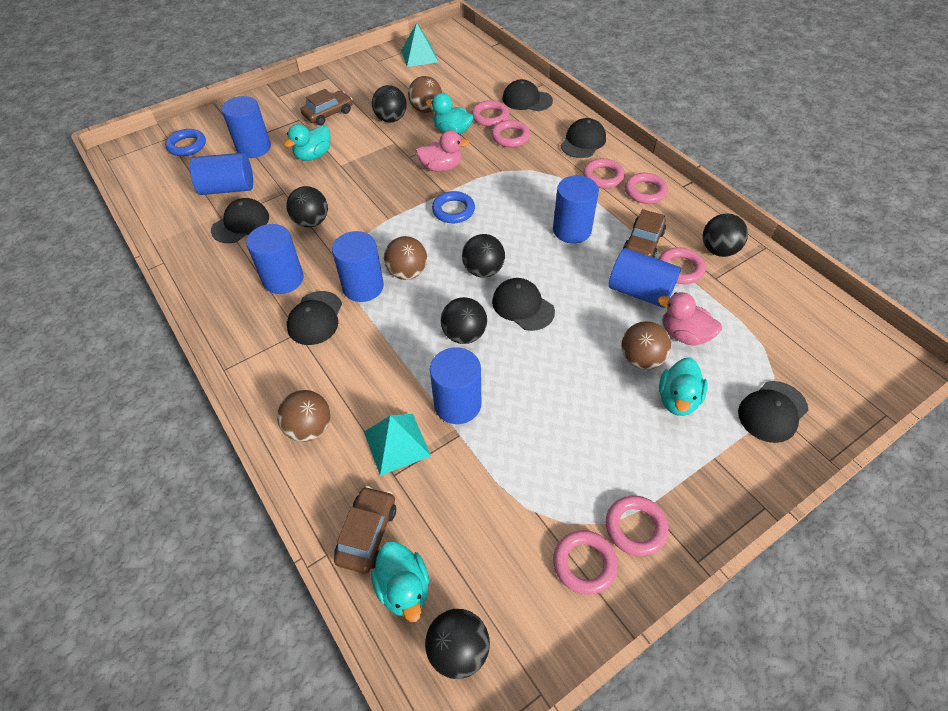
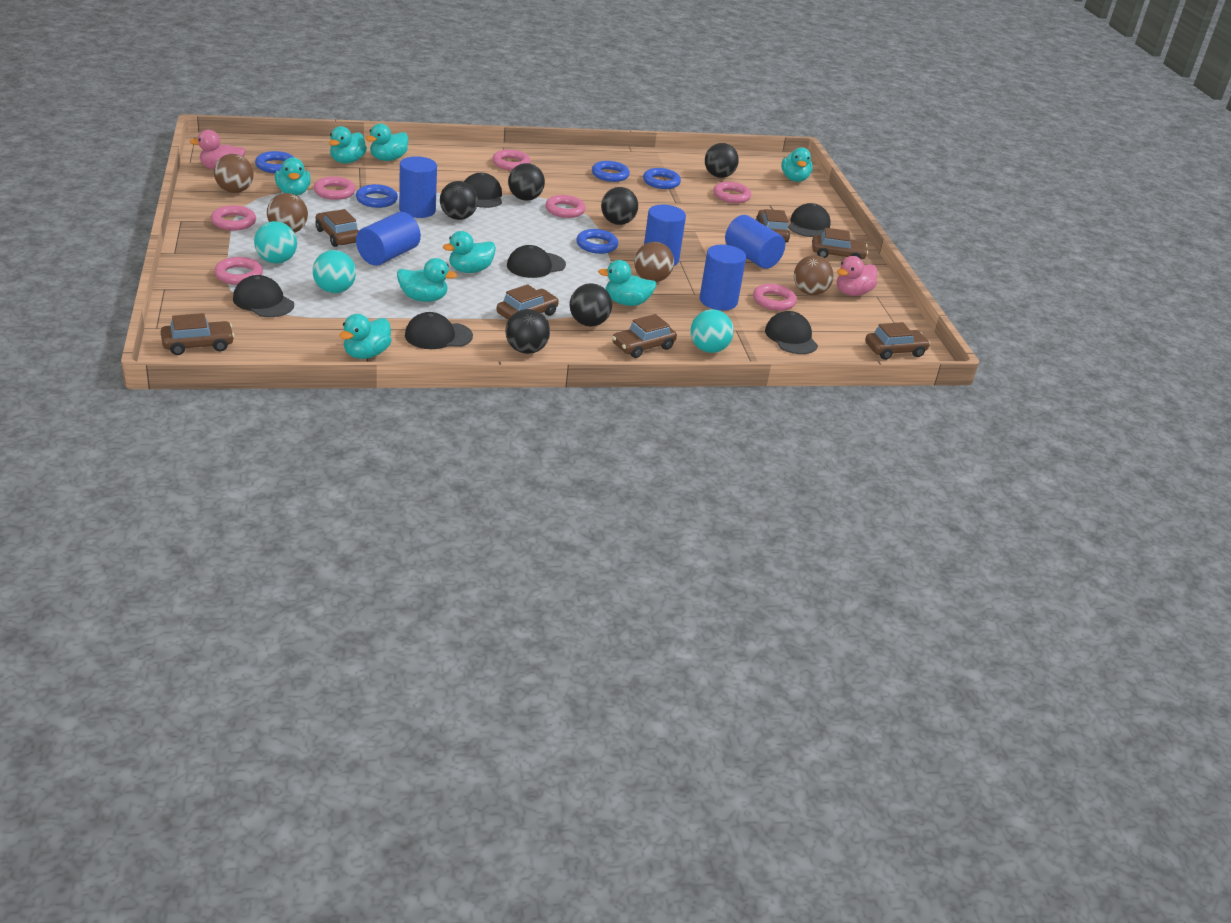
blue cylinder: 7 -> 5
blue ring: 2 -> 5
brown car: 3 -> 7
turquoise ball: 0 -> 3
turquoise duck: 4 -> 8
turquoise pyramid: 2 -> 0

